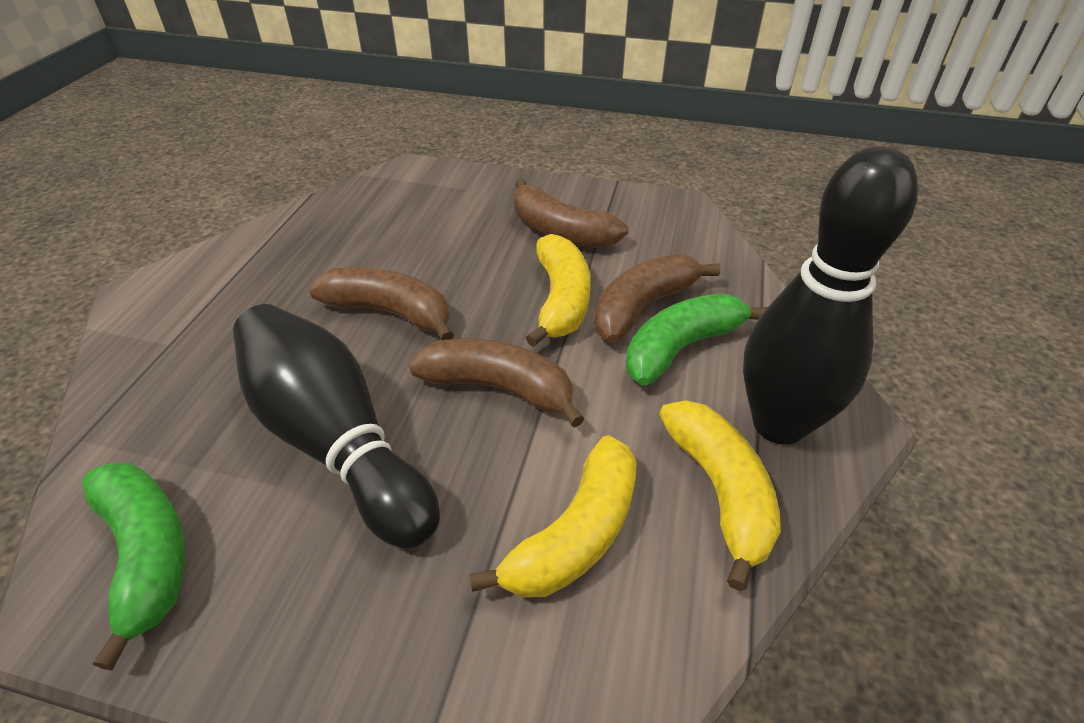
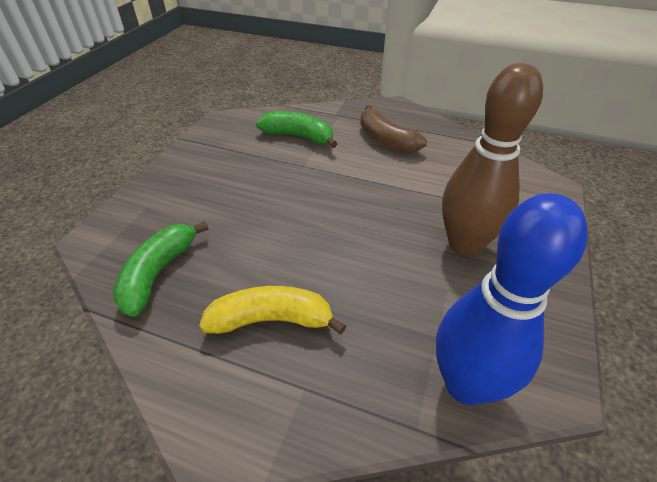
black bowling pin: 2 -> 0
blue bowling pin: 0 -> 1
brown banana: 4 -> 1
brown bowling pin: 0 -> 1
yellow banana: 3 -> 1

